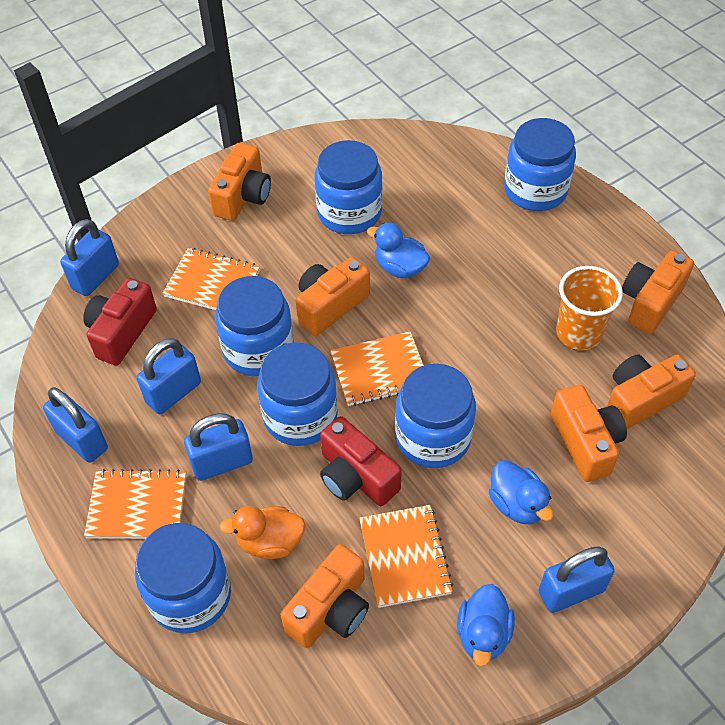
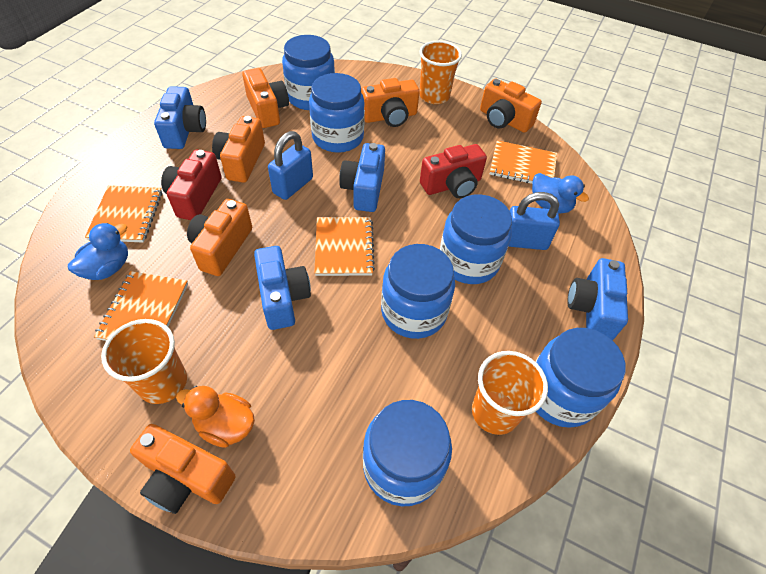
blue camera: 0 -> 4
blue duck: 3 -> 2
blue padlock: 5 -> 2
orange cup: 1 -> 3

